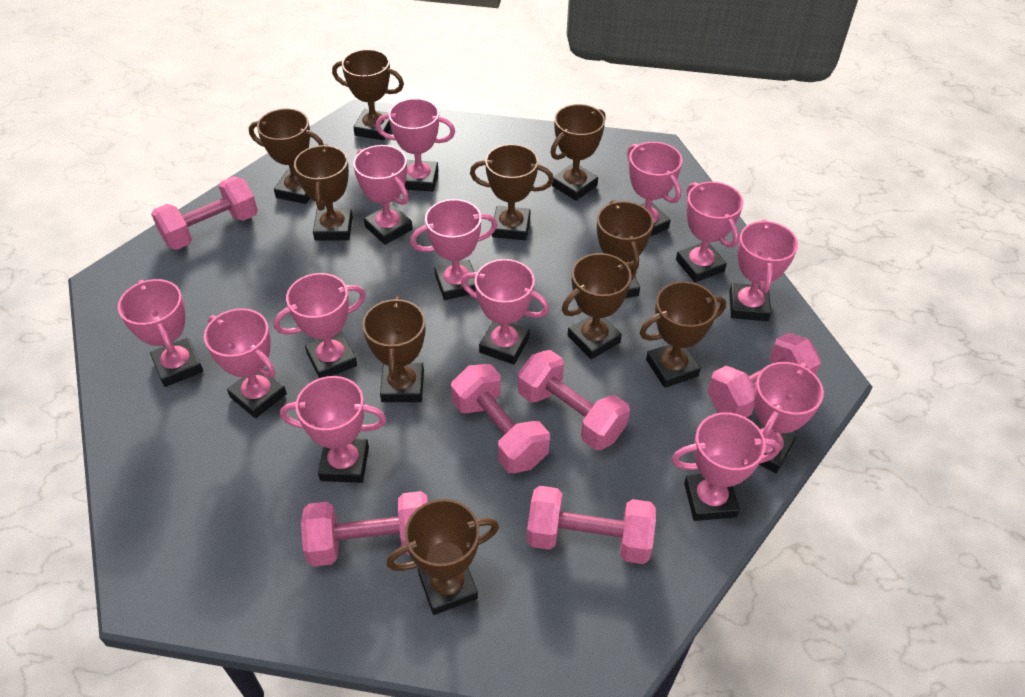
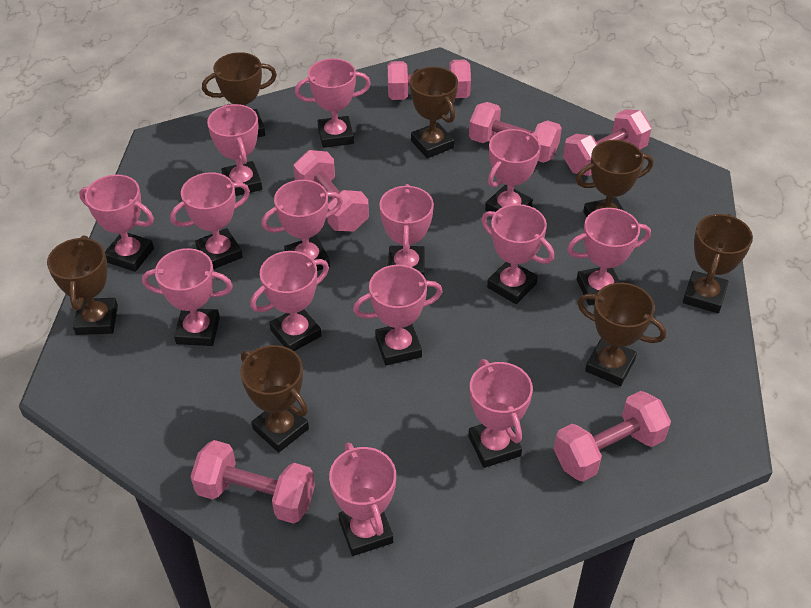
brown trophy: 10 -> 7
pink trophy: 13 -> 14

